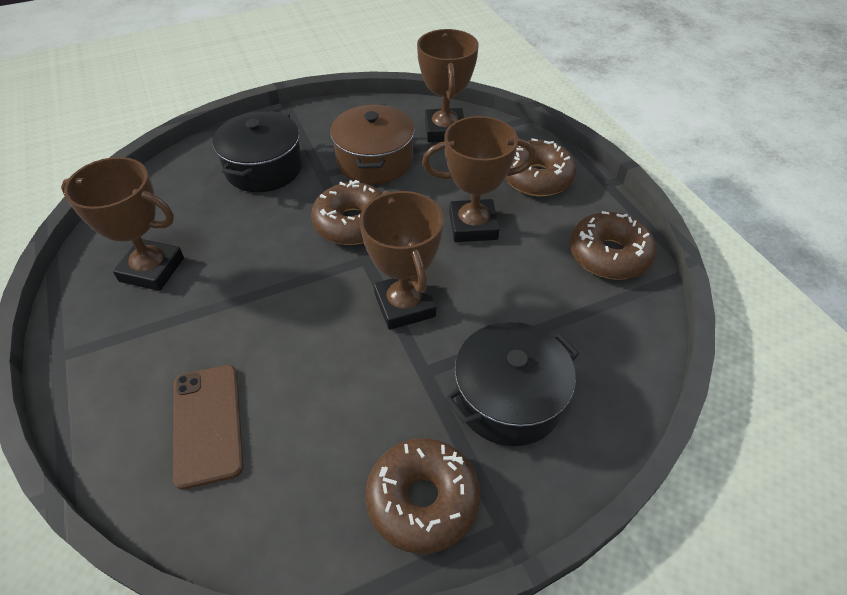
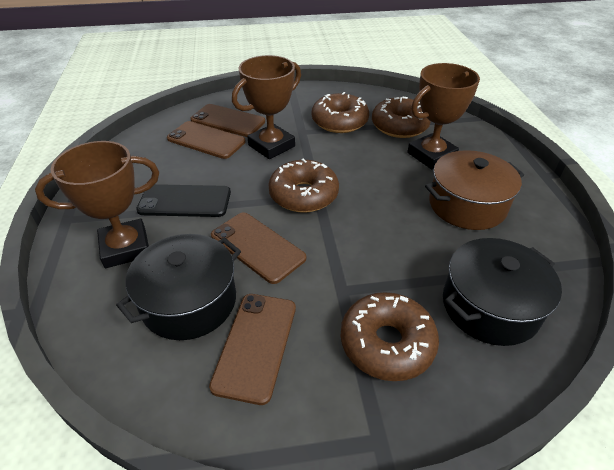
black phone: 0 -> 1
brown phone: 1 -> 4
brown trophy: 4 -> 3

